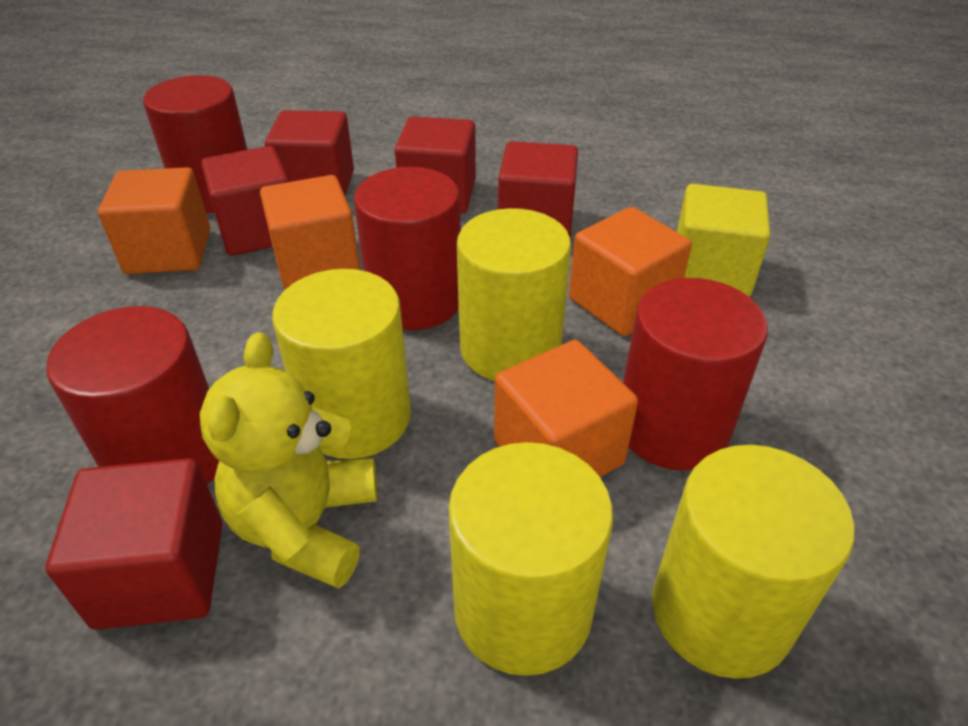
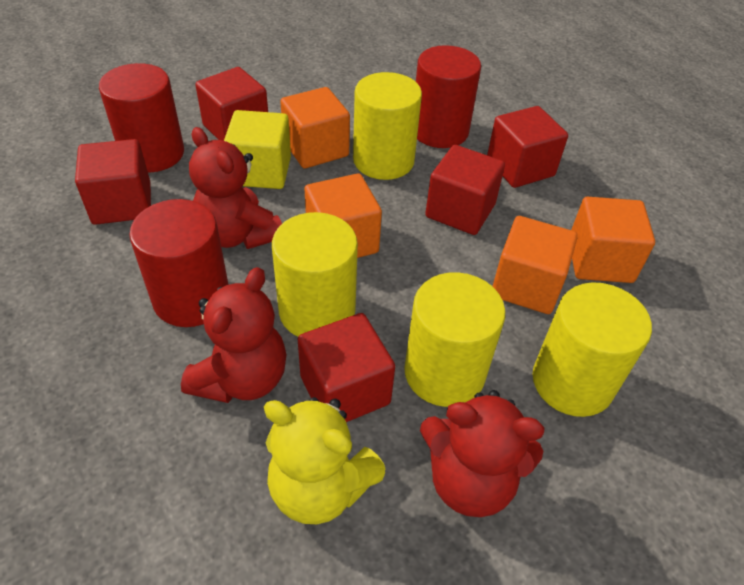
red cylinder: 4 -> 3
red teddy bear: 0 -> 3

